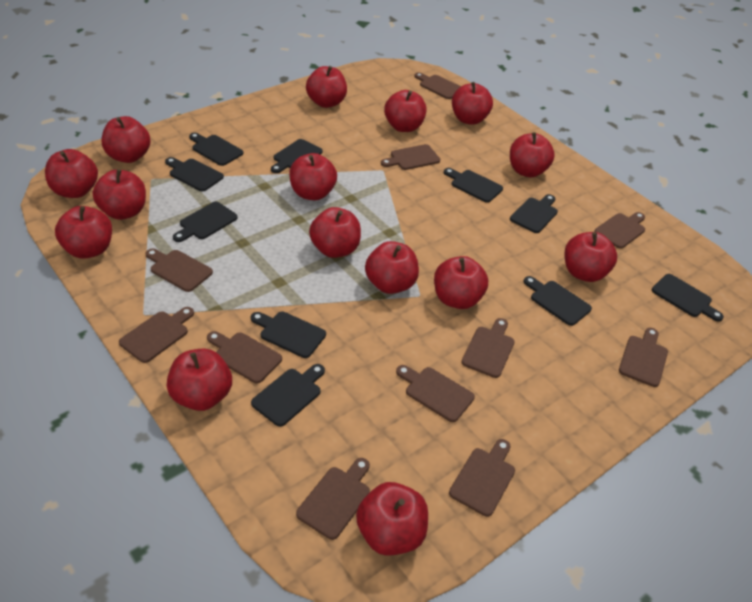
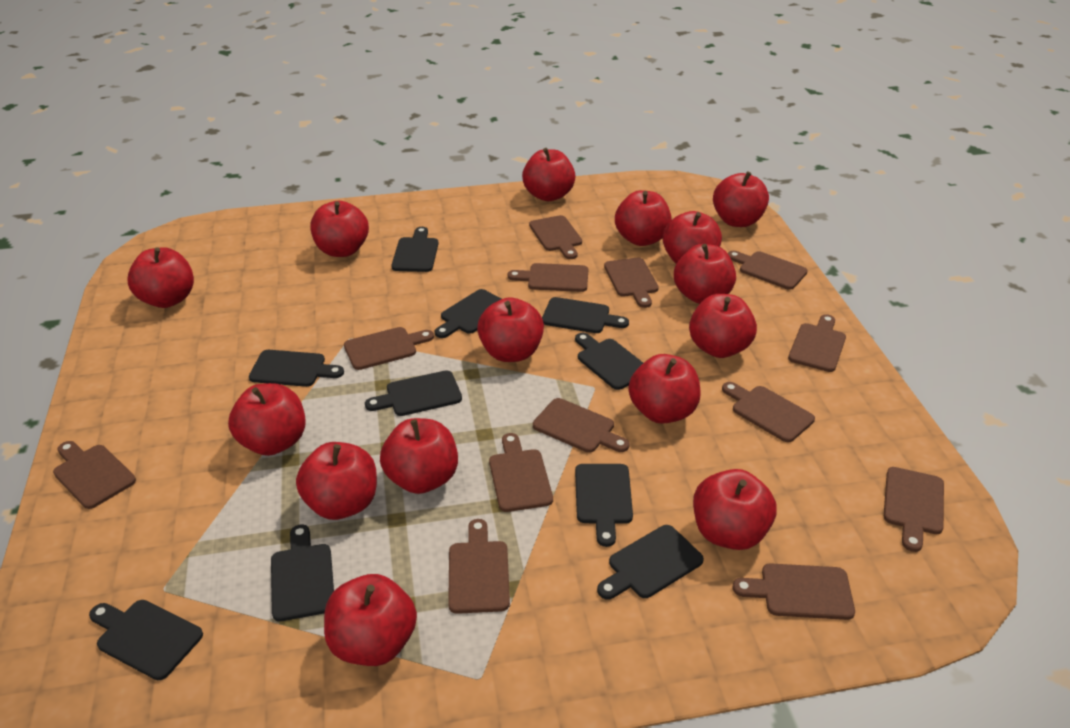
brown cutting board: 11 -> 13

